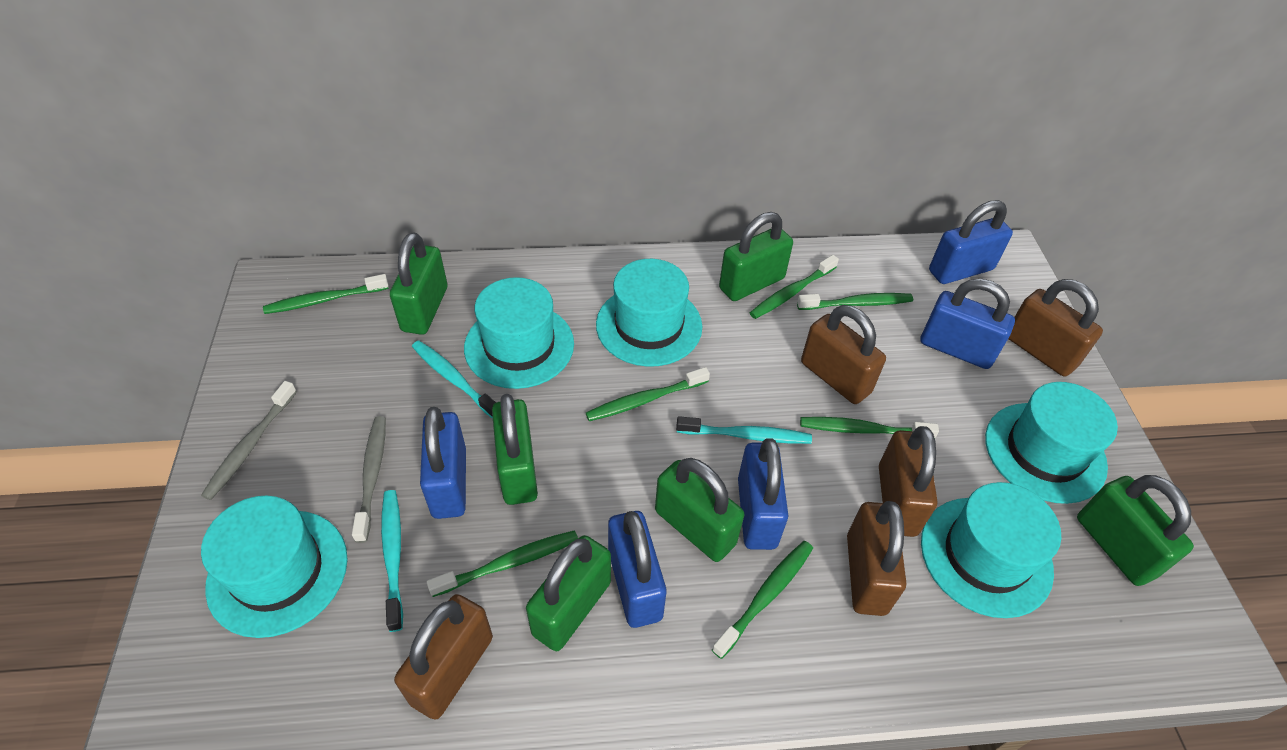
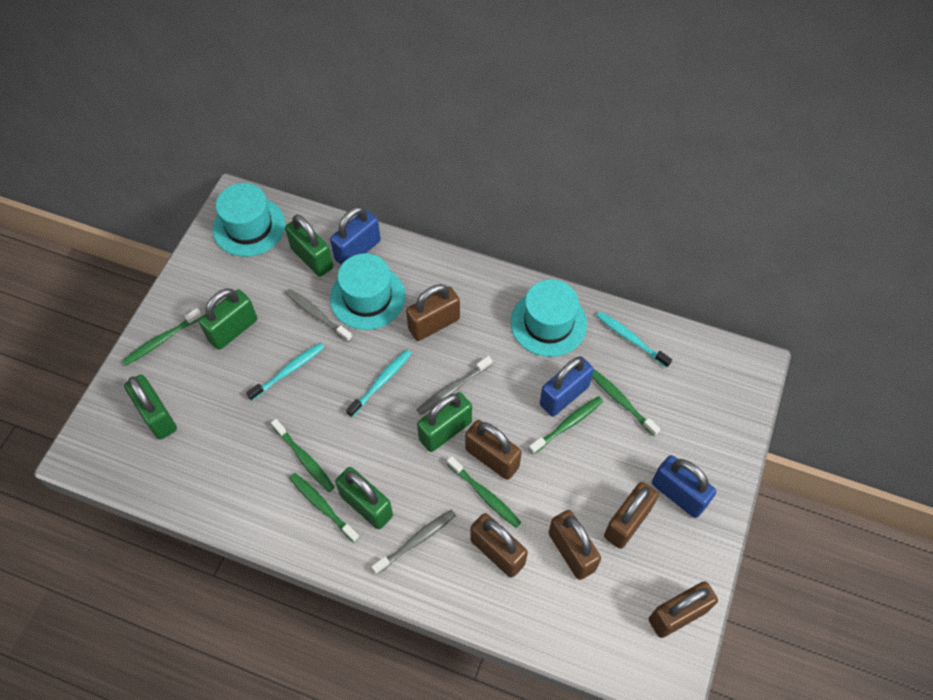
blue padlock: 5 -> 3
brown padlock: 5 -> 6
green padlock: 6 -> 5
green toothbrush: 7 -> 6
grey toothbrush: 2 -> 3
turquoise hat: 5 -> 3

